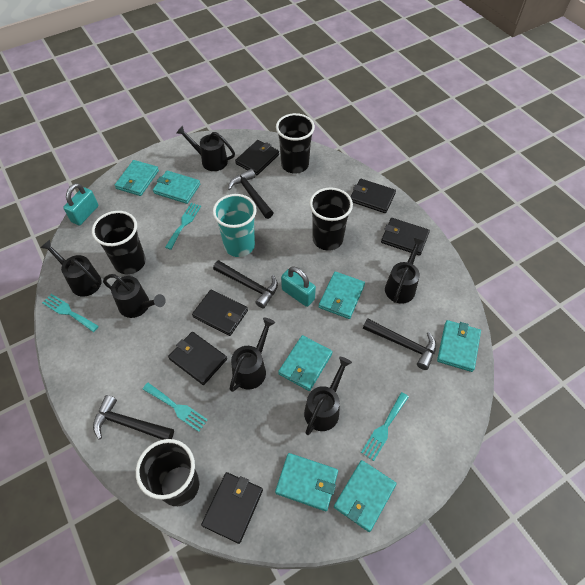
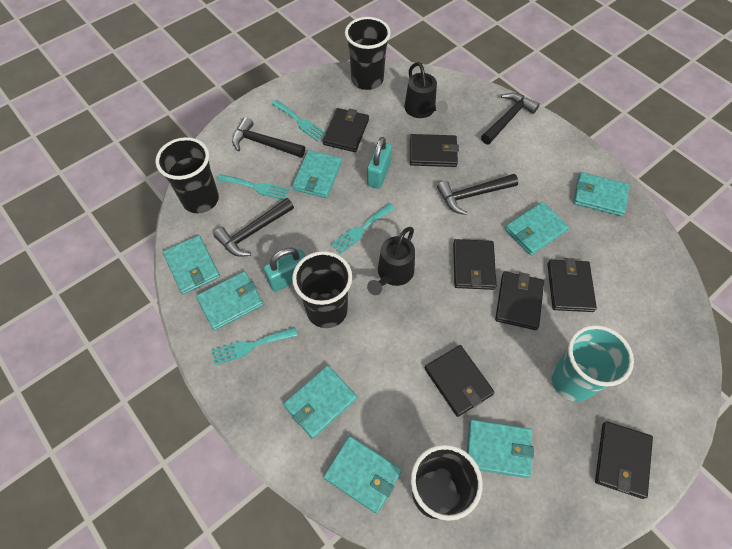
black wallet: 6 -> 7
black watering can: 6 -> 2
turquoise wallet: 7 -> 8

